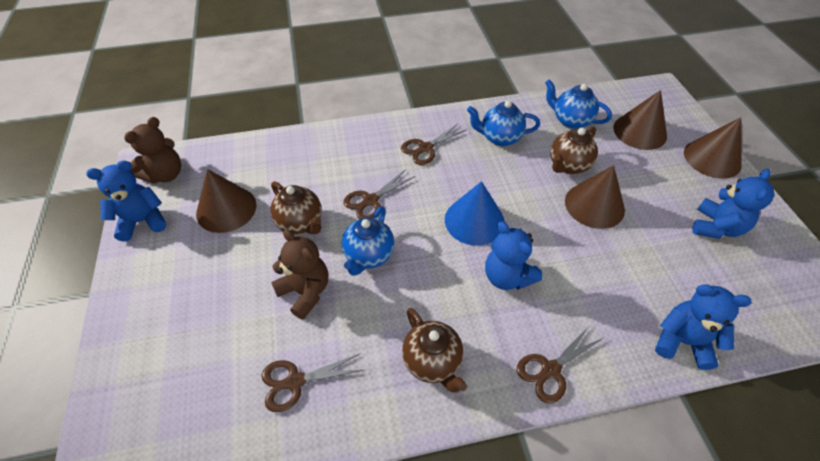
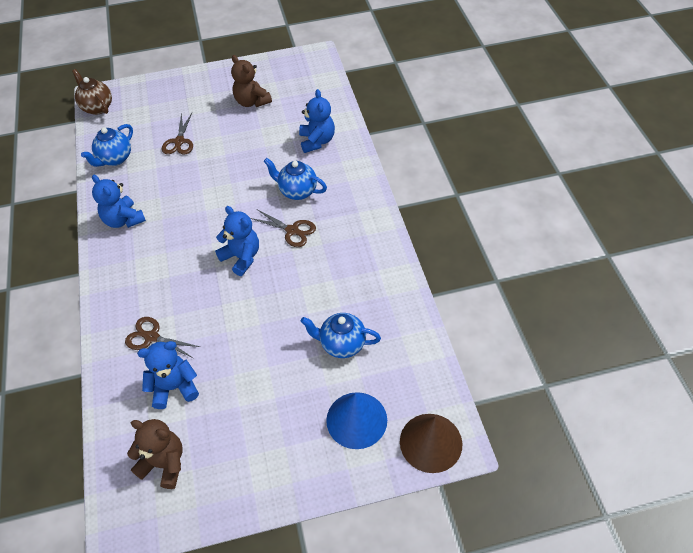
brown cone: 4 -> 1
brown scissors: 4 -> 3
brown teapot: 3 -> 1

